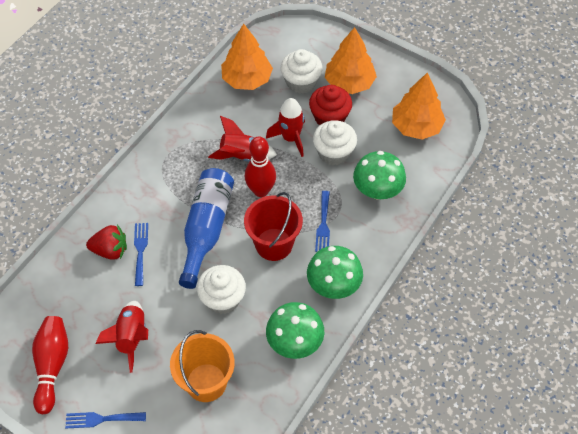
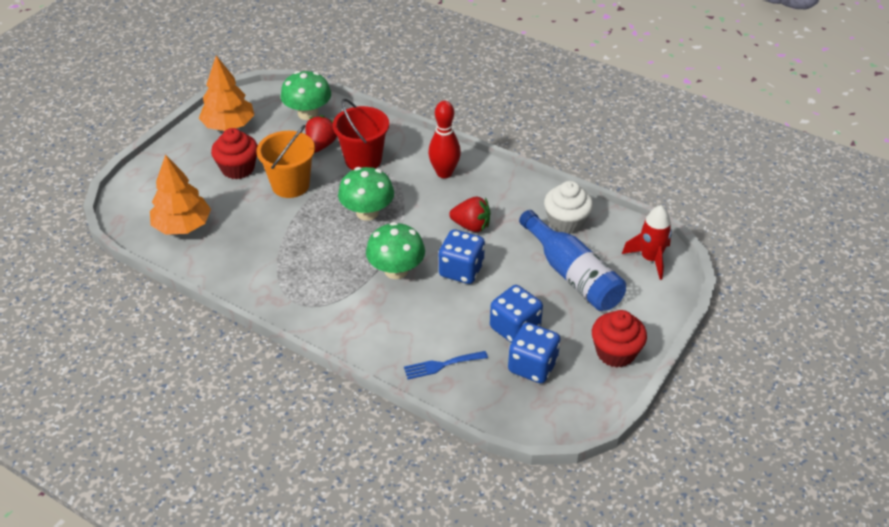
blue dice: 0 -> 3
blue fork: 3 -> 1
orange tree: 3 -> 2
red bowling pin: 2 -> 1
red cupcake: 1 -> 2
red rocket: 3 -> 1
red strawberry: 1 -> 2
white cupcake: 3 -> 1

